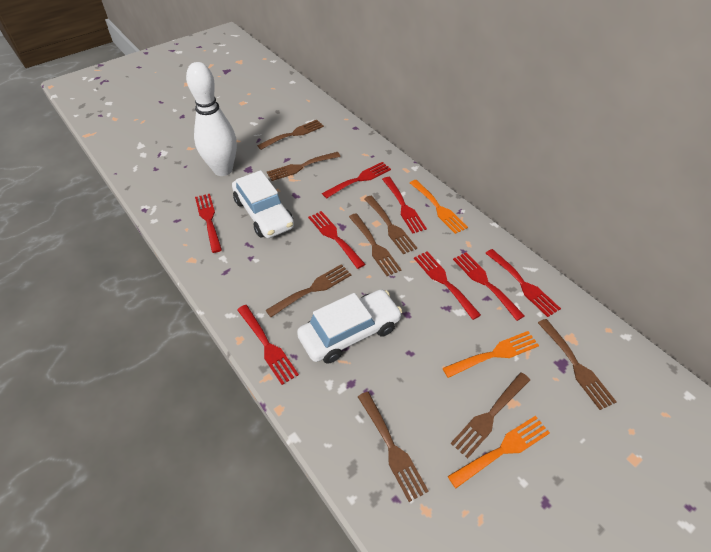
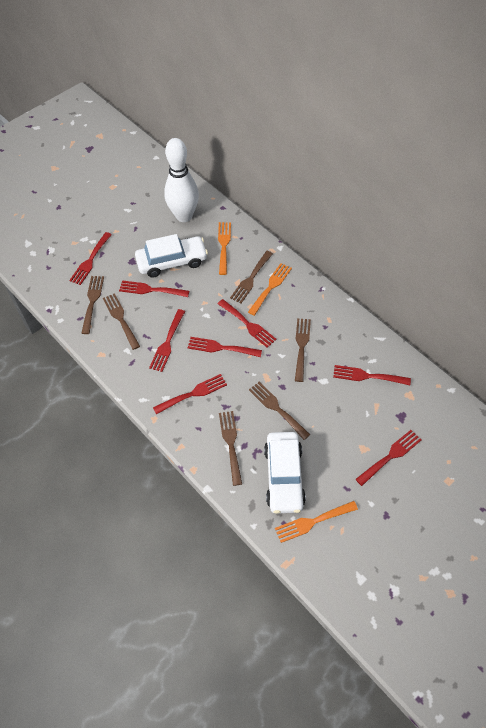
brown fork: 8 -> 6

